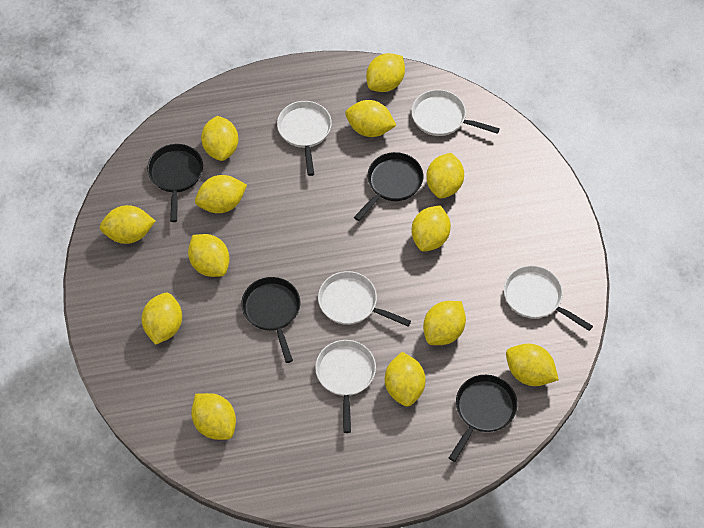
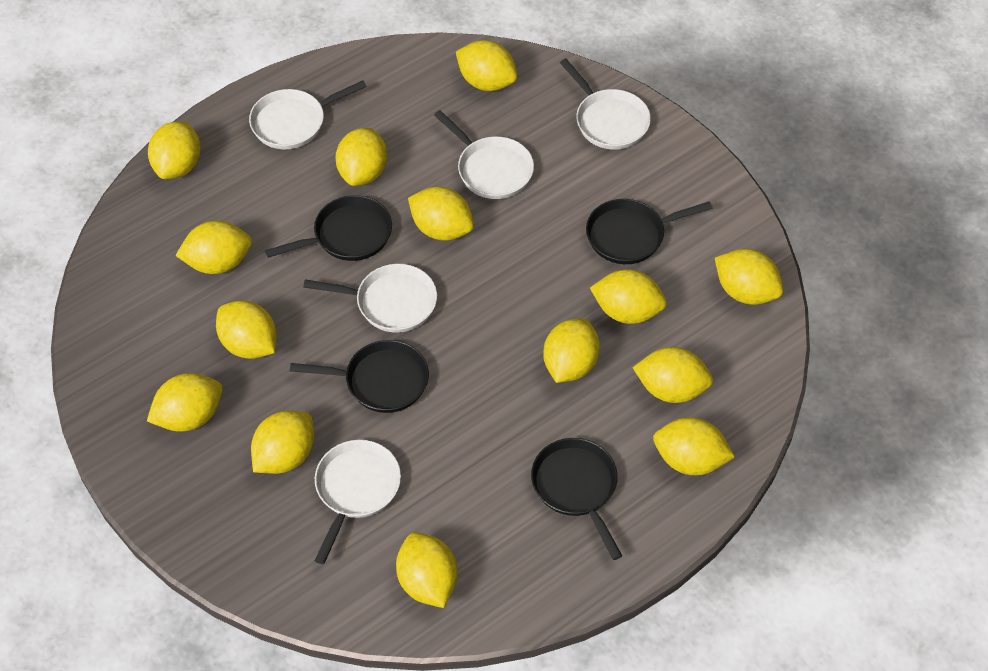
yellow lemon: 13 -> 14

